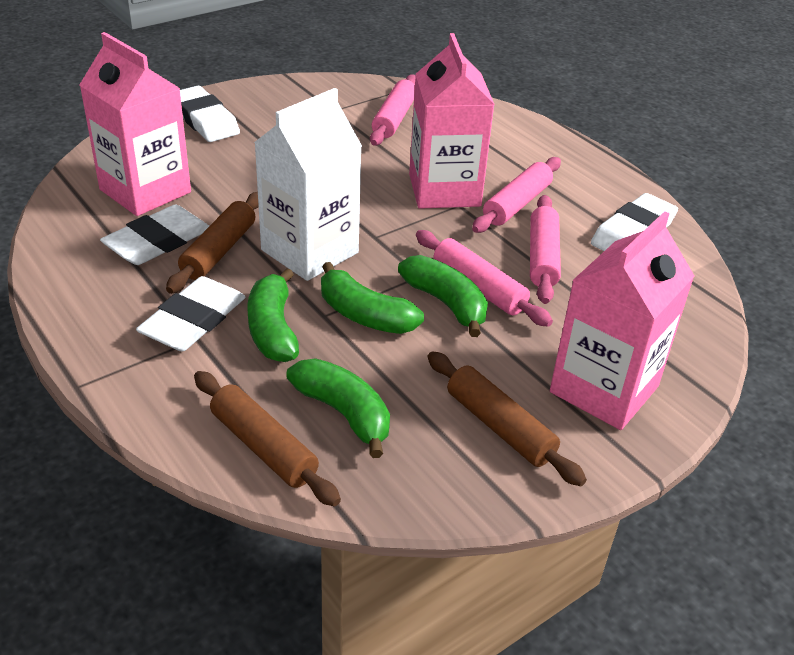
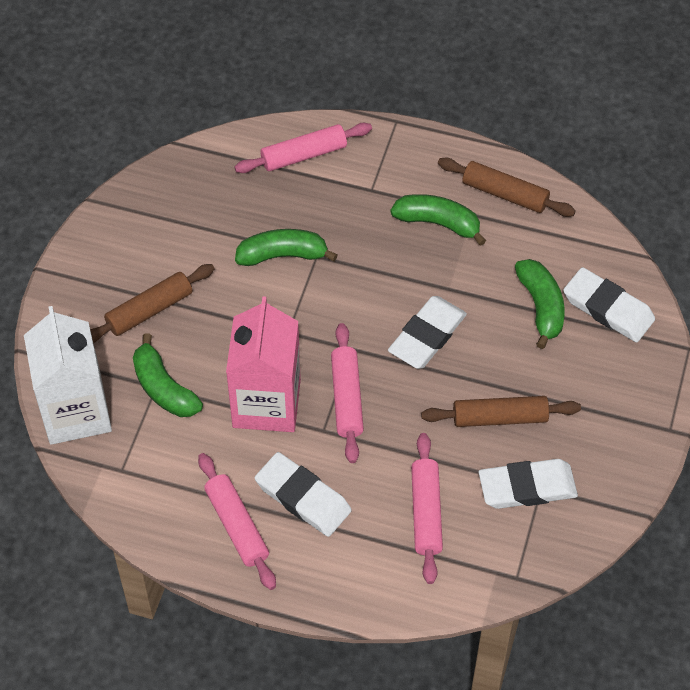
pink carton: 3 -> 1

